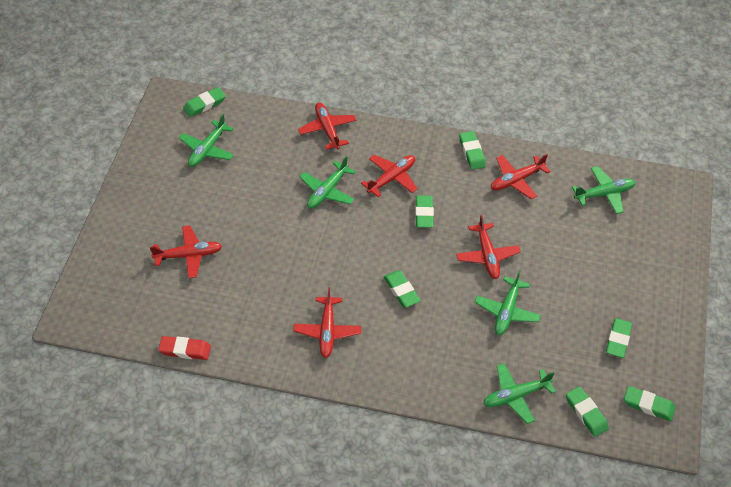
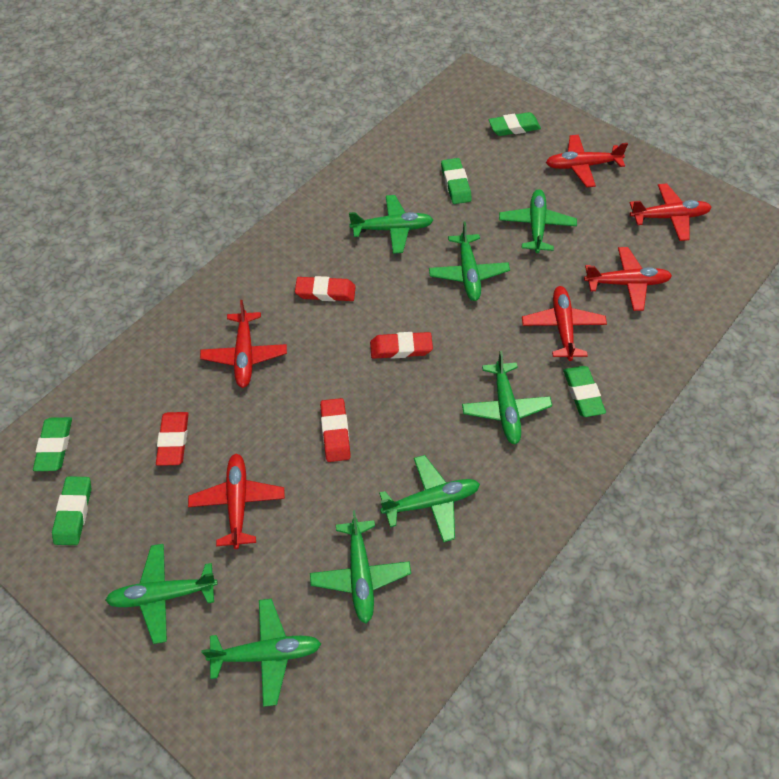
green eraser: 7 -> 5
green plane: 5 -> 8
red eraser: 1 -> 4

